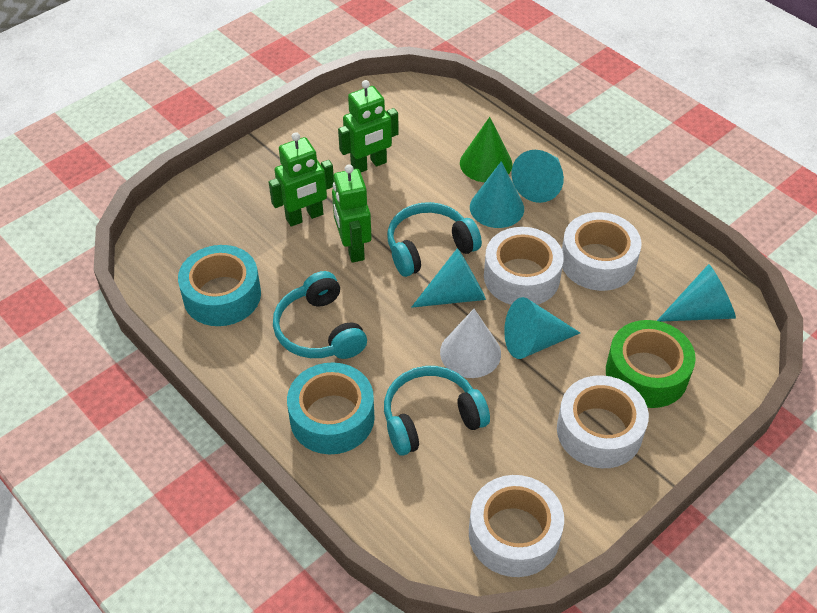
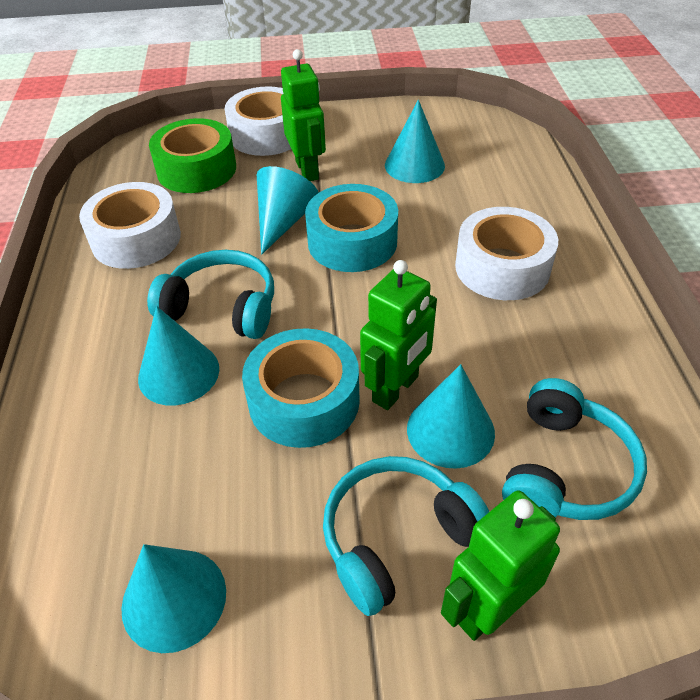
green cone: 1 -> 0
white cone: 1 -> 0
white tape: 4 -> 3

